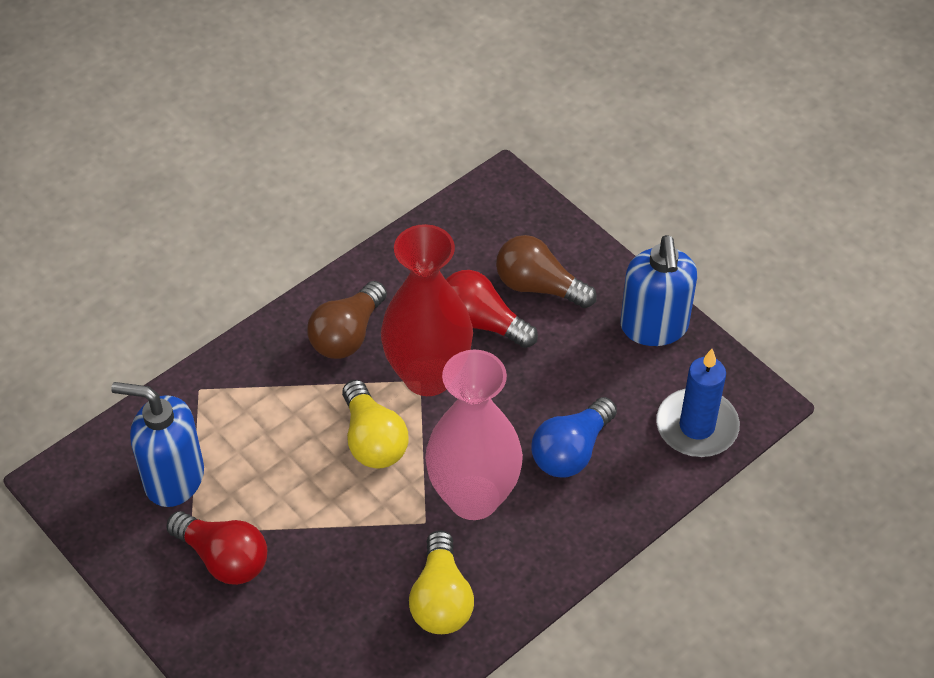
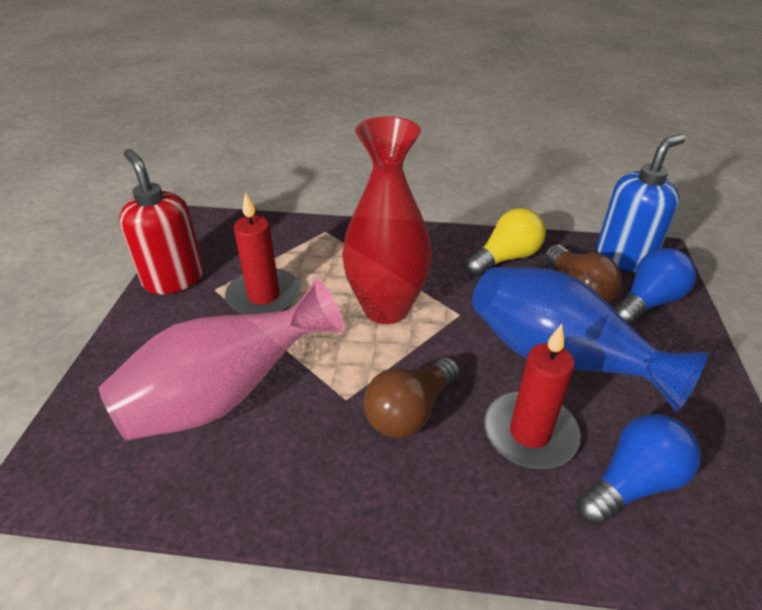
blue candle: 1 -> 0
blue light bulb: 1 -> 2
blue soap dispenser: 2 -> 1
blue vase: 0 -> 1
red candle: 0 -> 2
red light bulb: 2 -> 0
red soap dispenser: 0 -> 1
yellow light bulb: 2 -> 1

